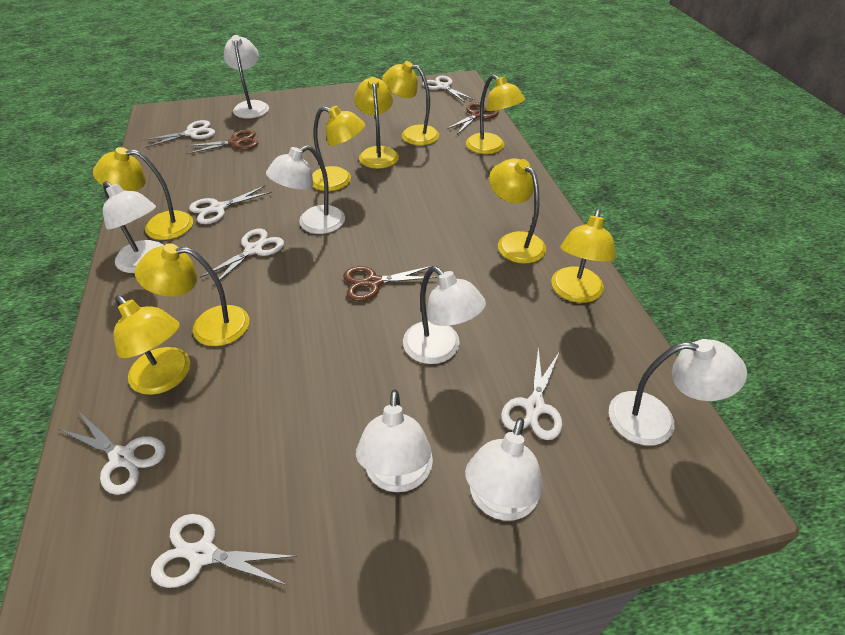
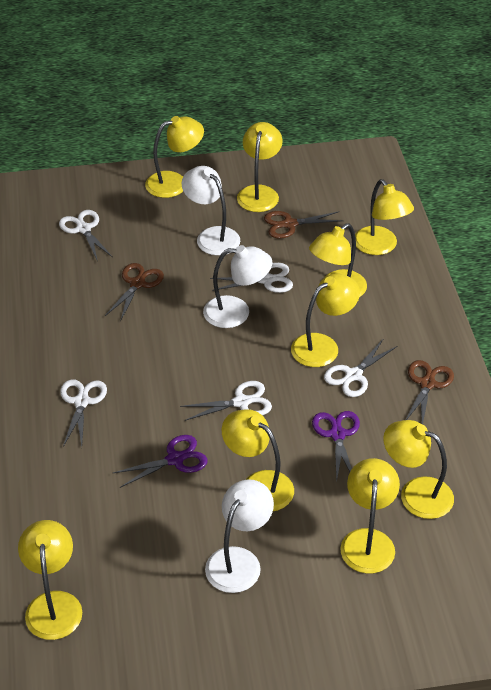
purple scissors: 0 -> 2
white lamp: 7 -> 3
white scissors: 7 -> 5

